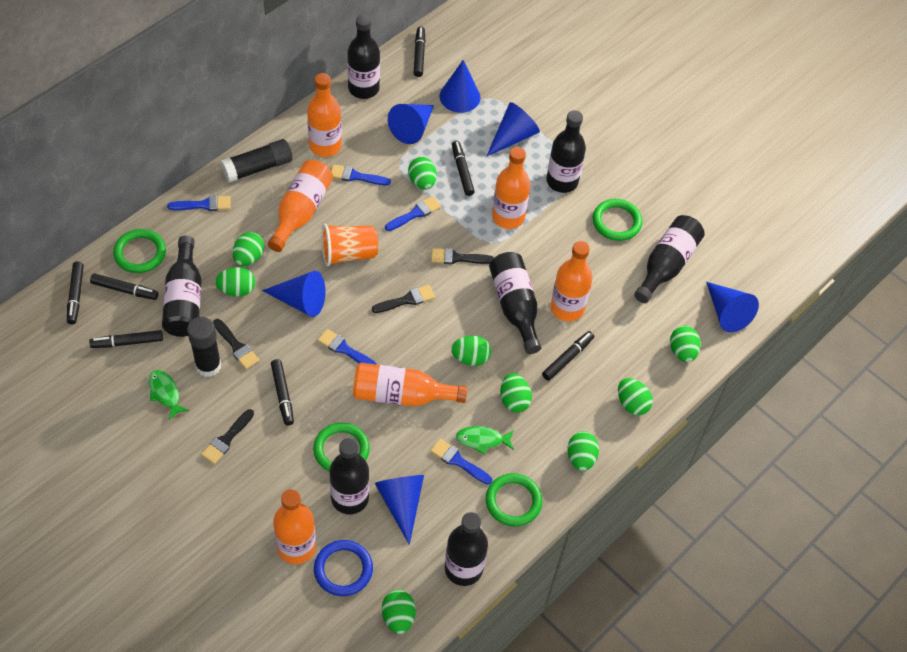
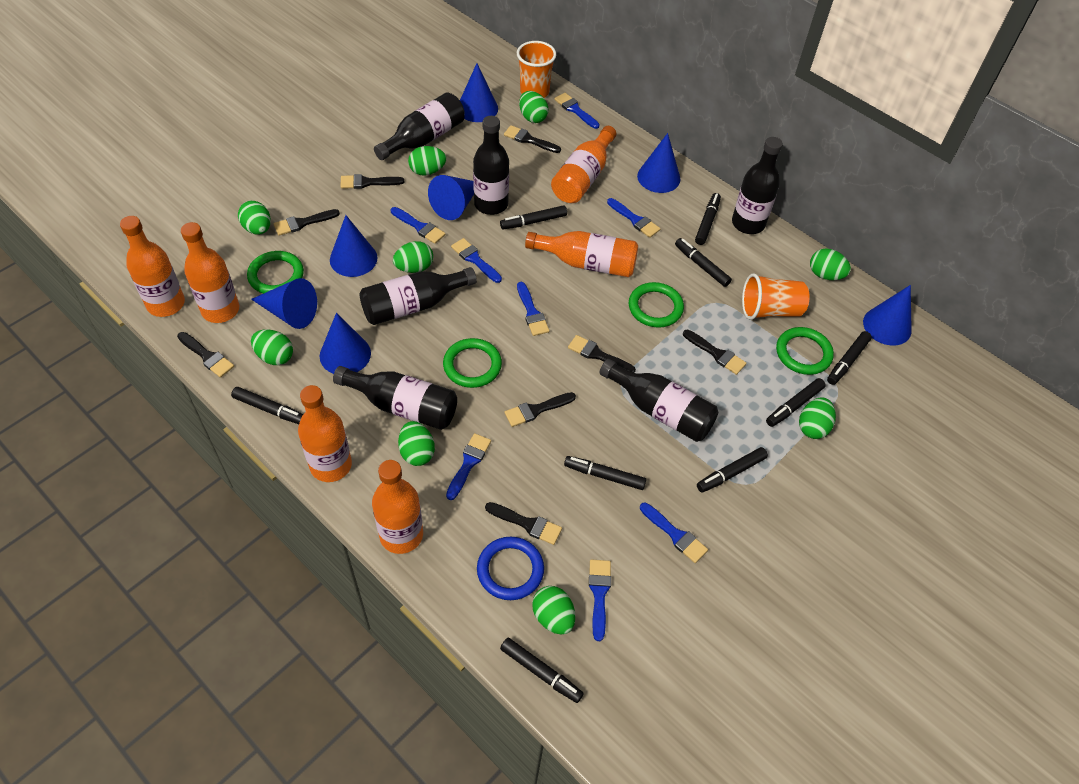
black bottle: 7 -> 6
black brush: 4 -> 8
black glue stick: 2 -> 0
black marker: 7 -> 9
blue brush: 5 -> 8
blue cone: 6 -> 7
green fish: 2 -> 0
orange cup: 1 -> 2

